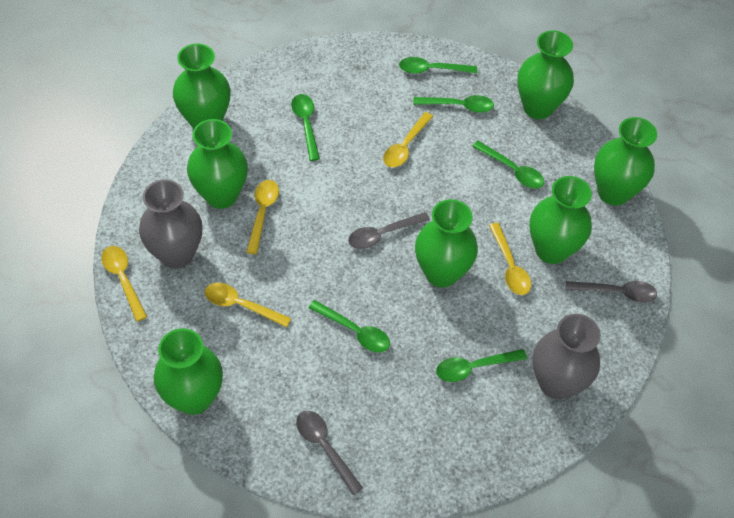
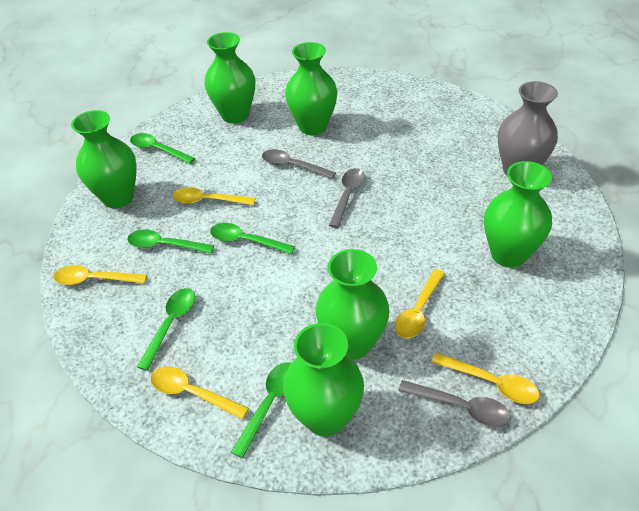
green spoon: 6 -> 5
green vase: 7 -> 6
grey vase: 2 -> 1

